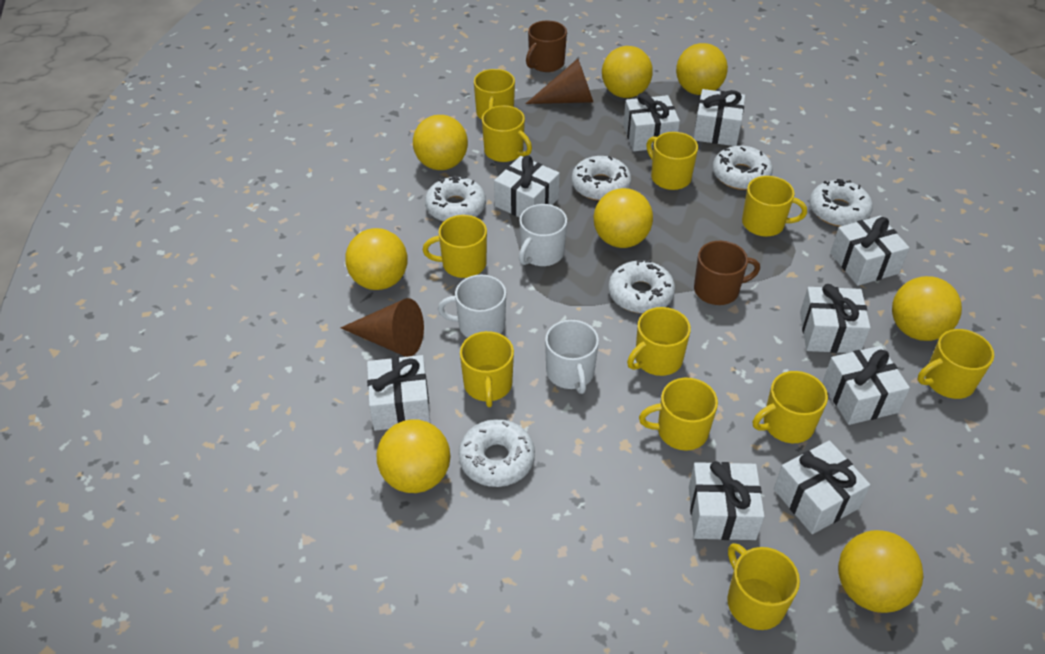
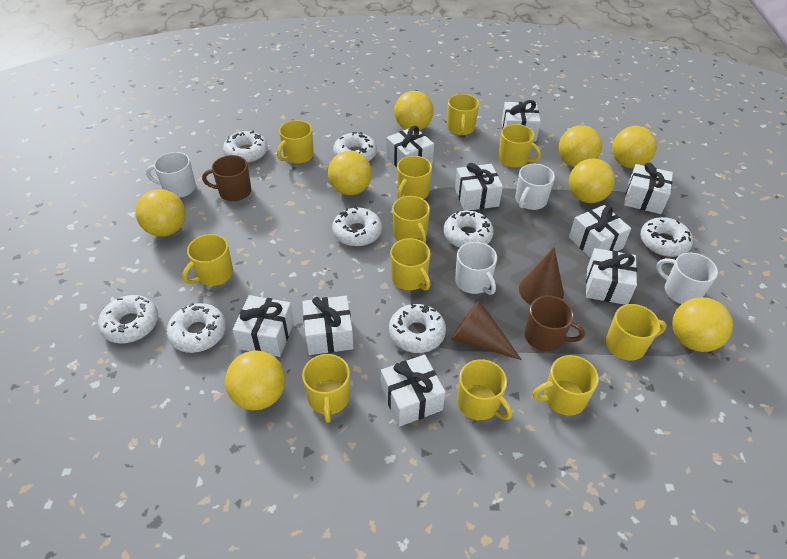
white donut: 6 -> 8
white mug: 3 -> 4

